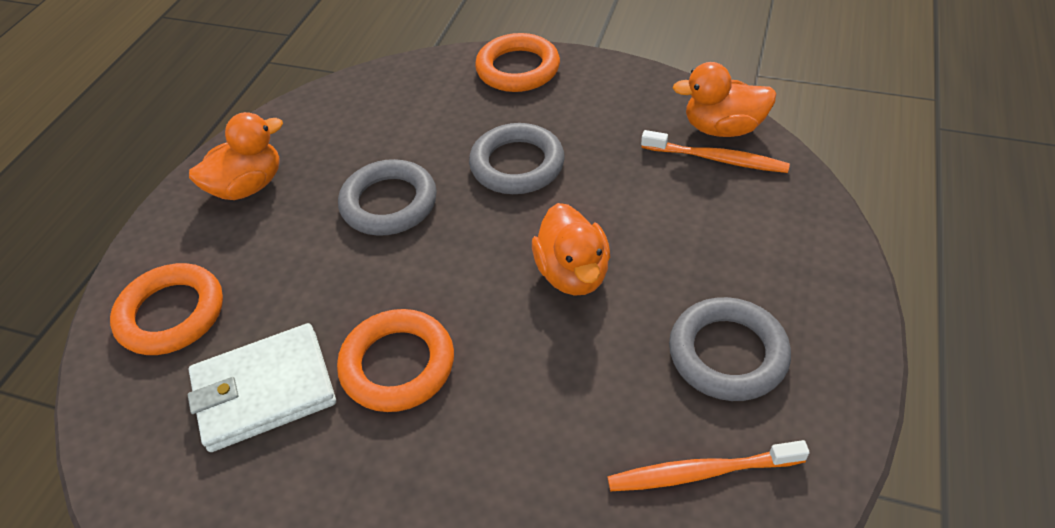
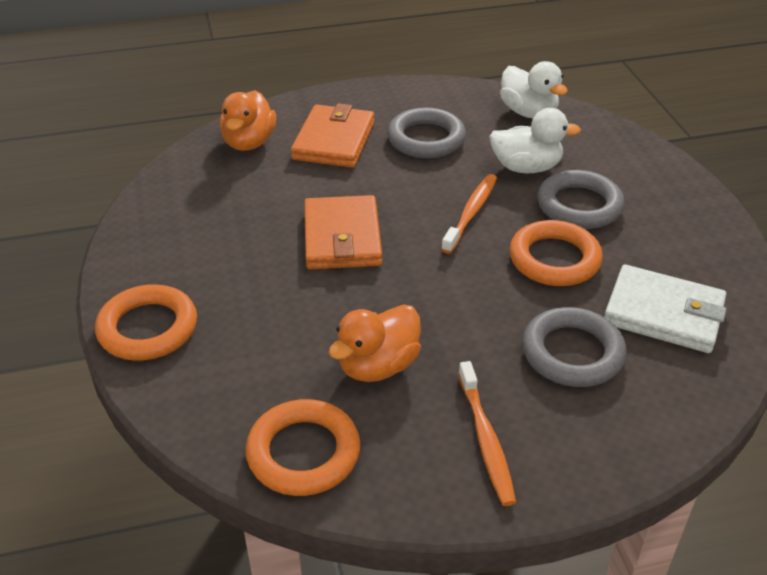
orange duck: 3 -> 2
orange wallet: 0 -> 2
white duck: 0 -> 2

